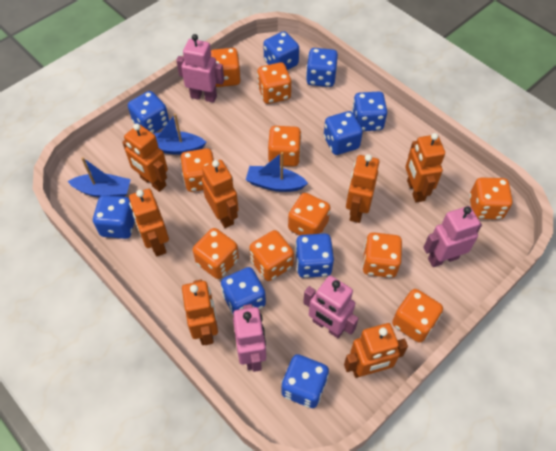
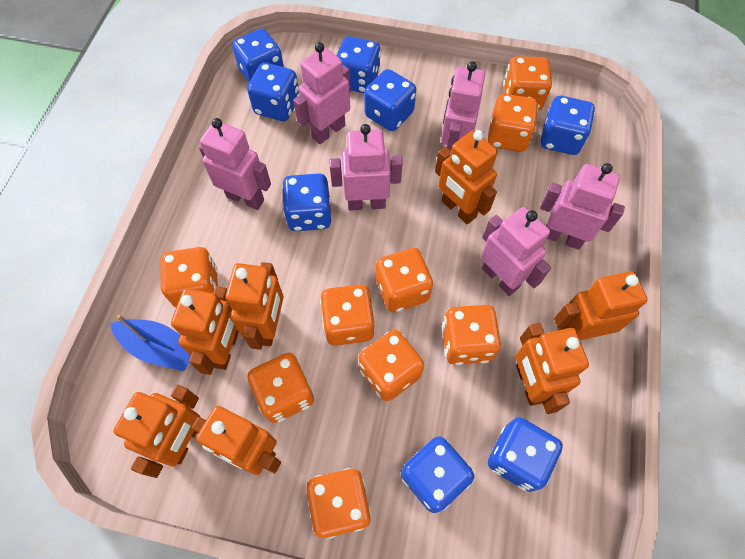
blue boat: 3 -> 1
blue dice: 9 -> 8
orange dice: 10 -> 9
pink robot: 4 -> 6

